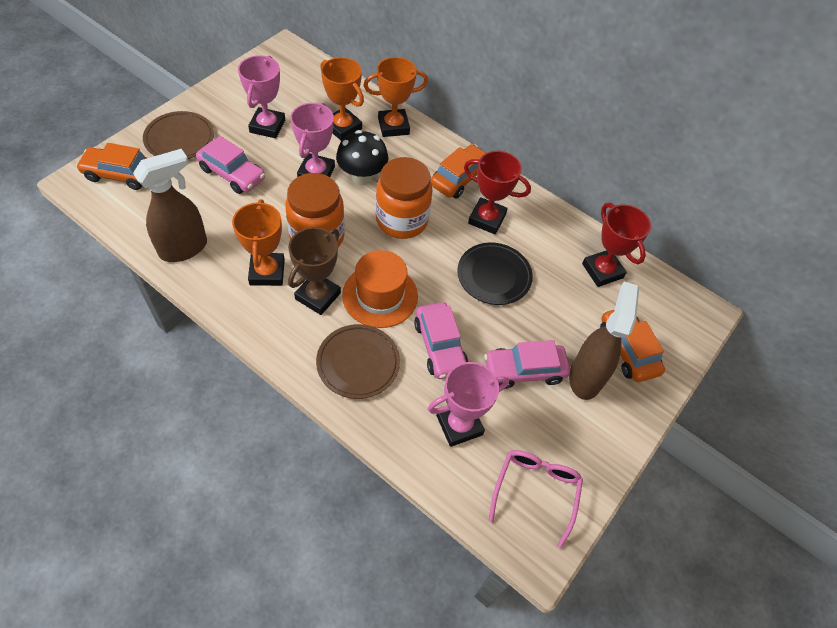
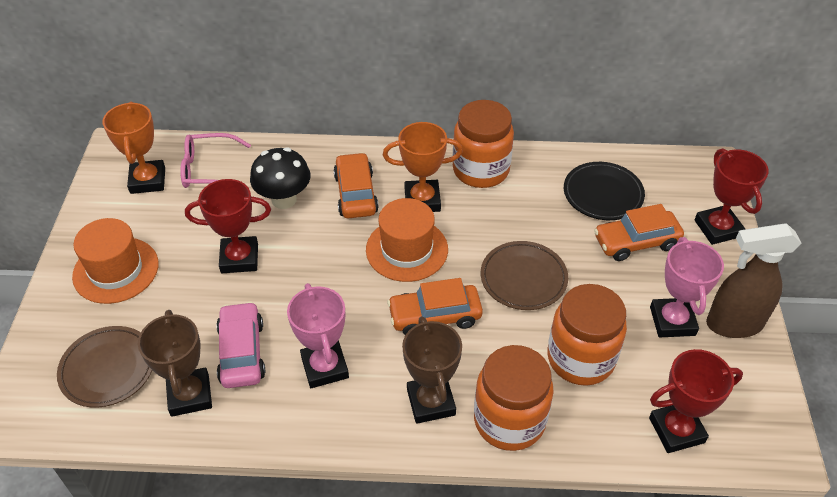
brown spray bottle: 2 -> 1
brown trophy: 1 -> 2
orange hat: 1 -> 2
orange jar: 2 -> 3
orange trophy: 3 -> 2
pink car: 3 -> 1
pink trophy: 3 -> 2
red trophy: 2 -> 3

